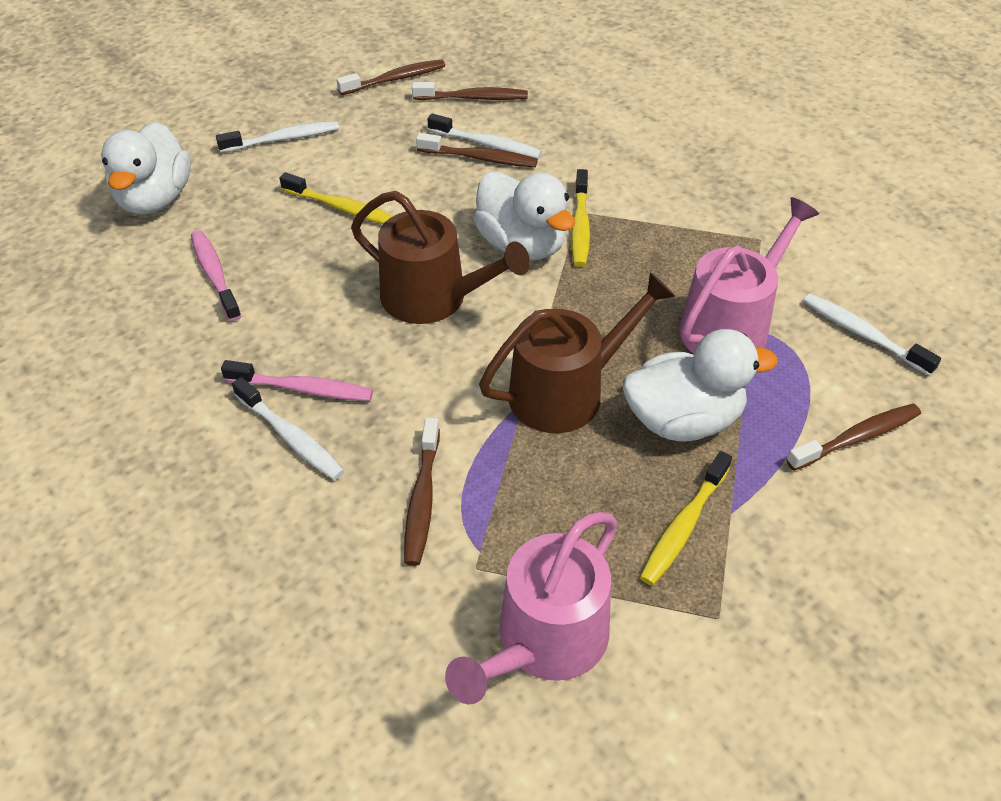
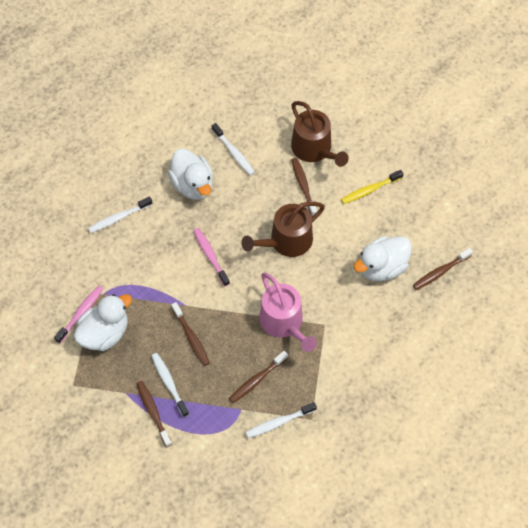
pink watering can: 2 -> 1
yellow toothbrush: 3 -> 1

